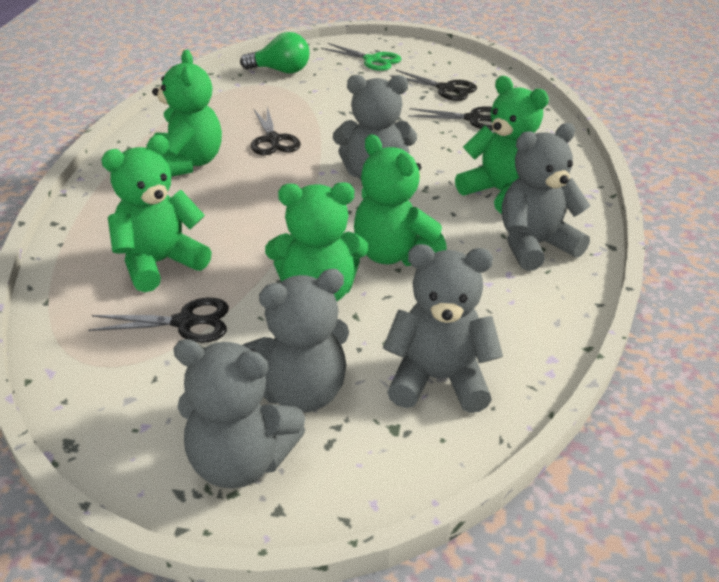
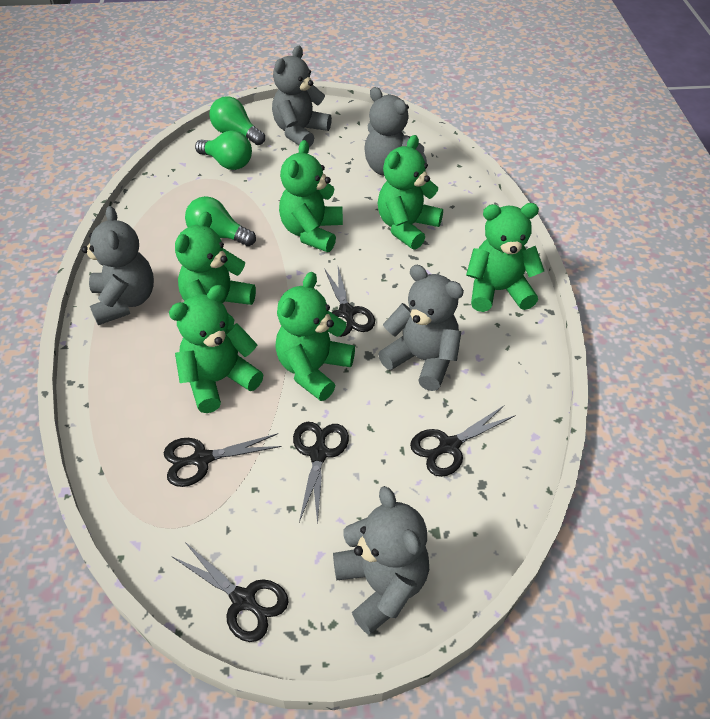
black scissors: 4 -> 5
green light bulb: 1 -> 3
green scissors: 1 -> 0
green teddy bear: 5 -> 6

